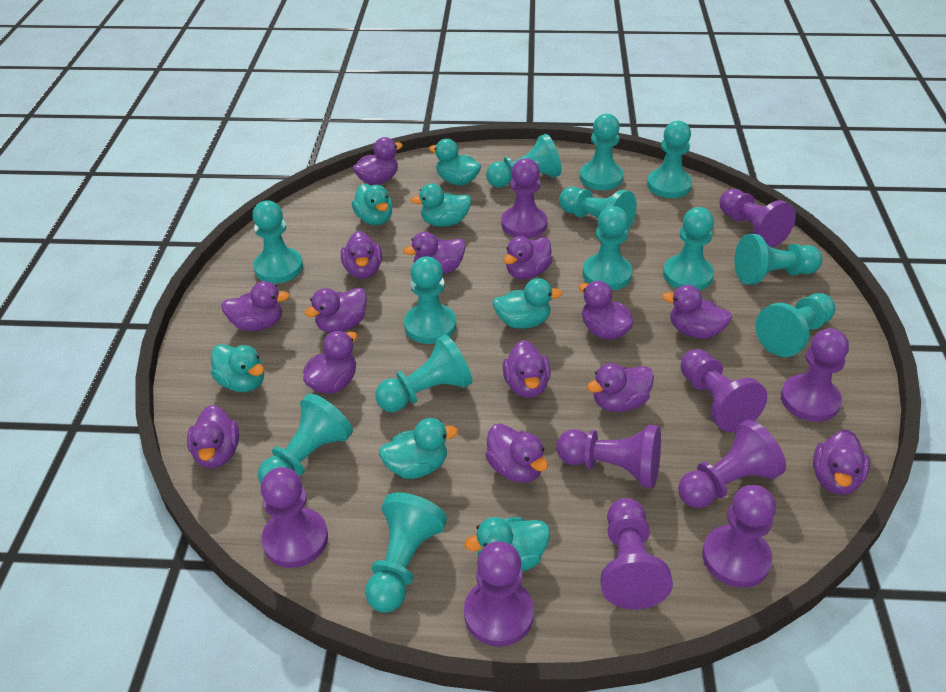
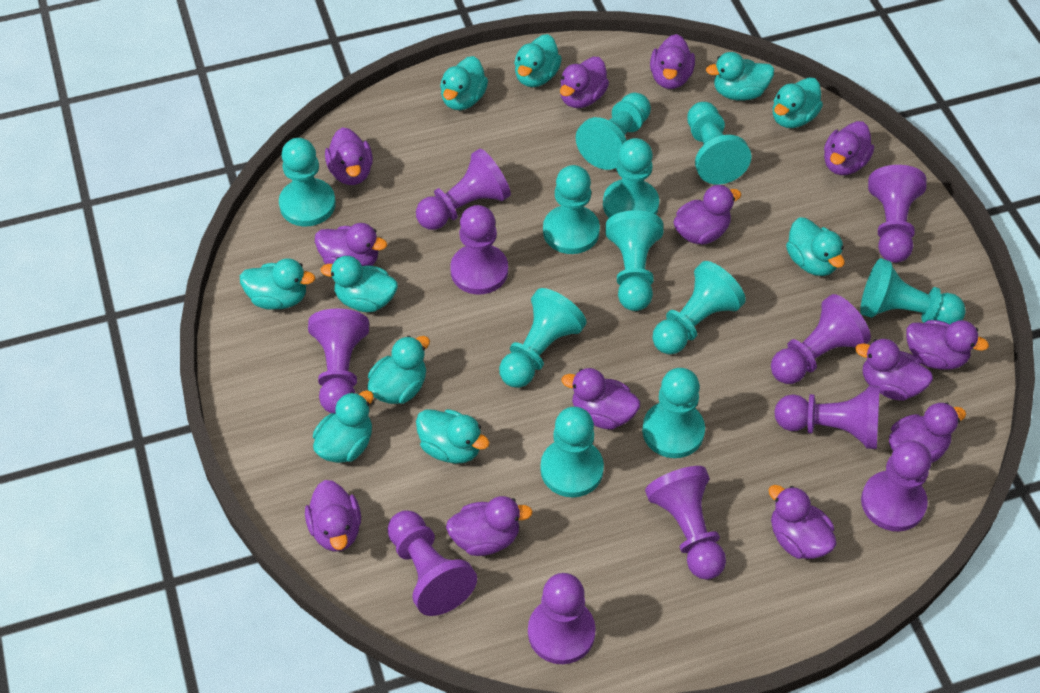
purple duck: 14 -> 13
turquoise duck: 7 -> 10
turquoise pawn: 13 -> 11

